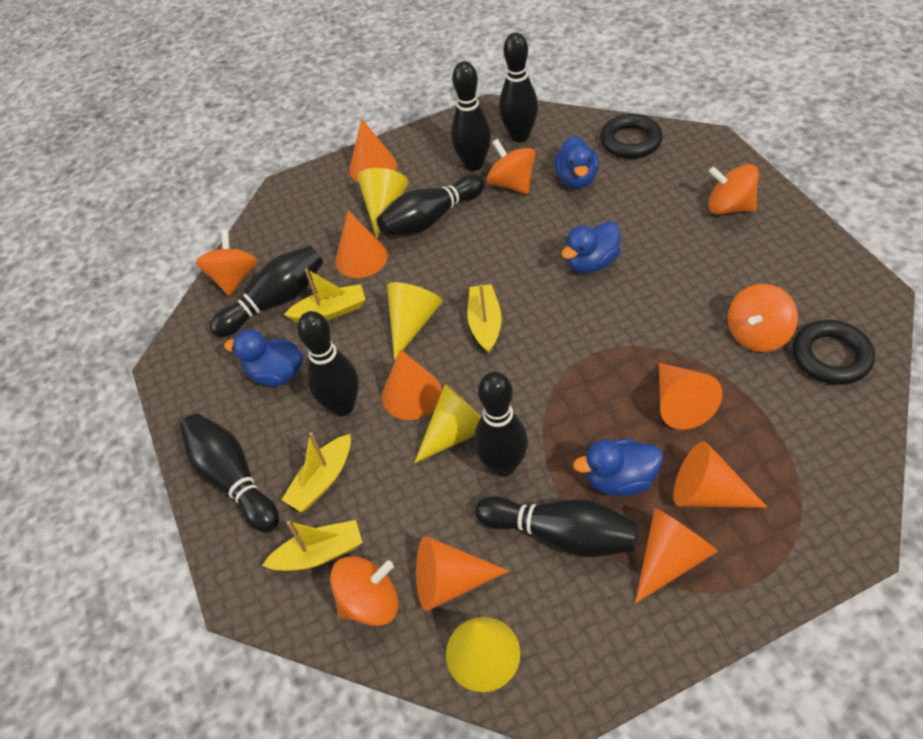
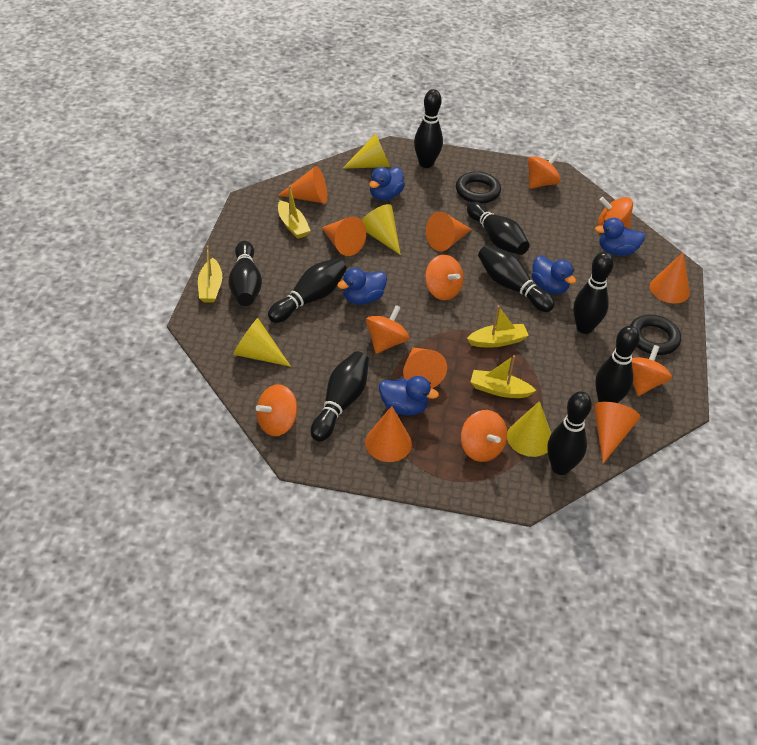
black bowling pin: 8 -> 9
blue duck: 4 -> 5
orange spinning top: 5 -> 7

